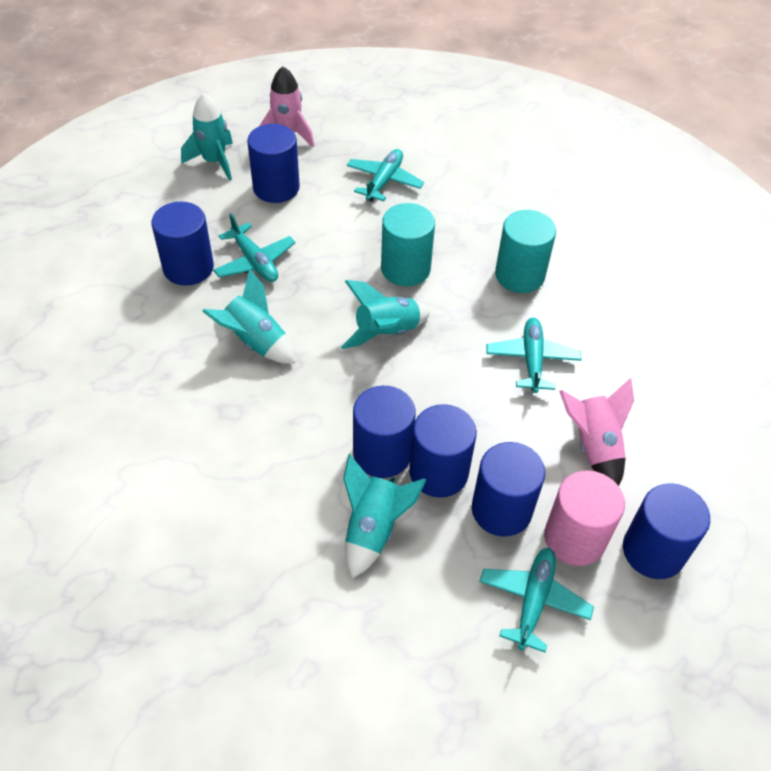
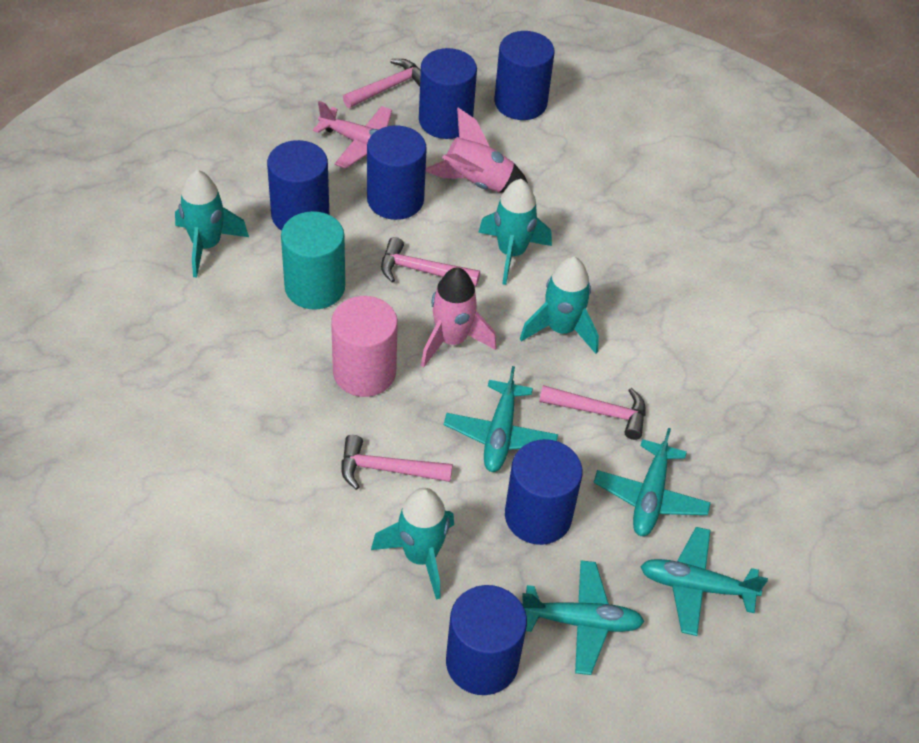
pink hammer: 0 -> 4
pink plane: 0 -> 1
turquoise cylinder: 2 -> 1

